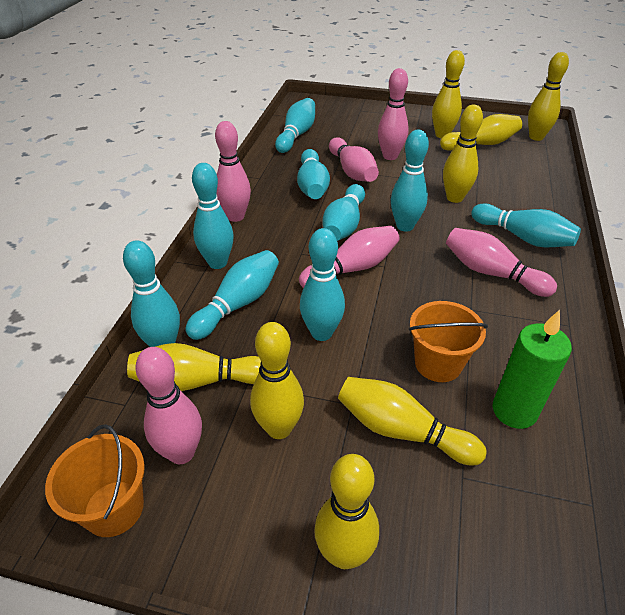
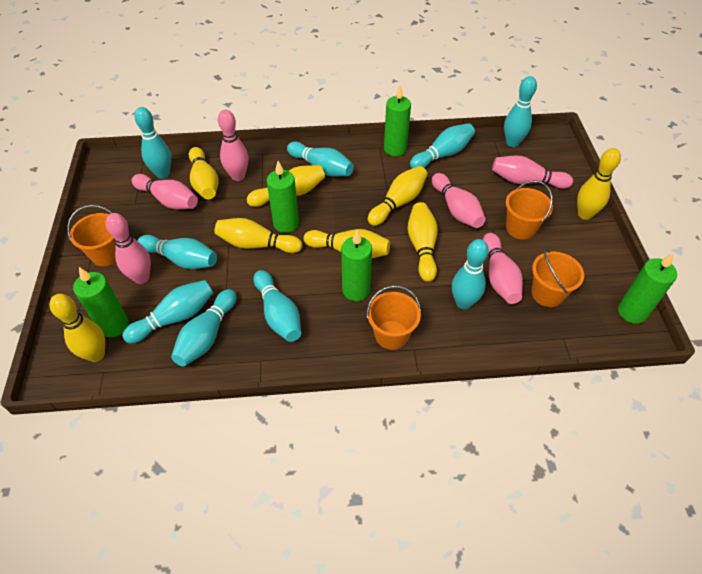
green candle: 1 -> 5
orange bucket: 2 -> 4

